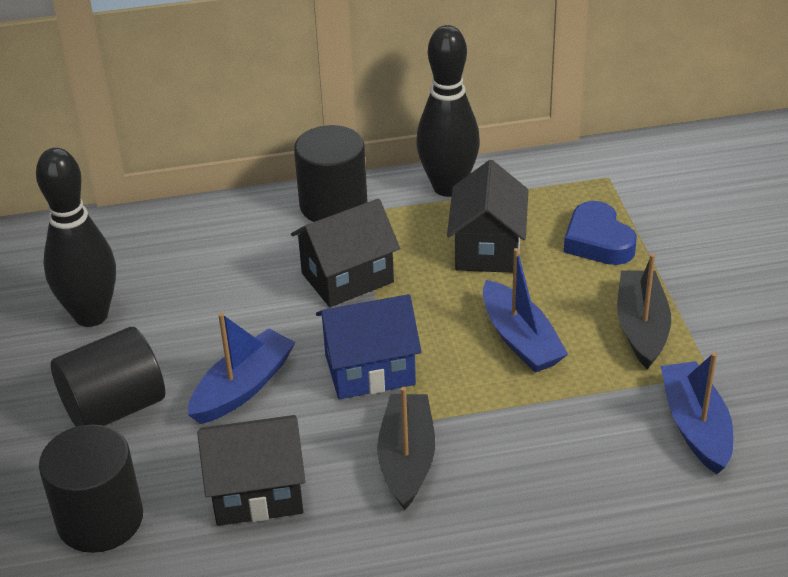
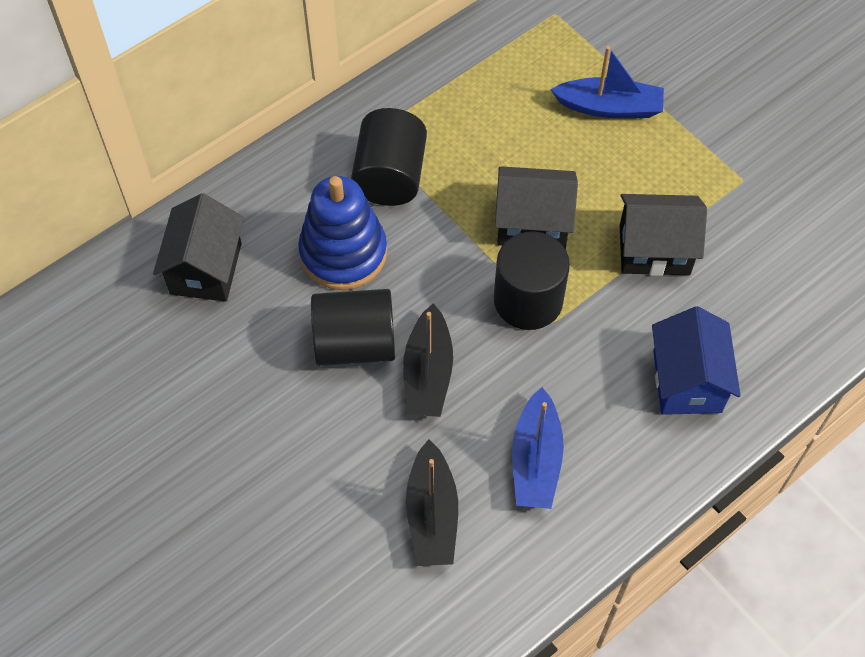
black bowling pin: 2 -> 0
blue boat: 3 -> 2
blue heart: 1 -> 0
blue stacking toy: 0 -> 1

